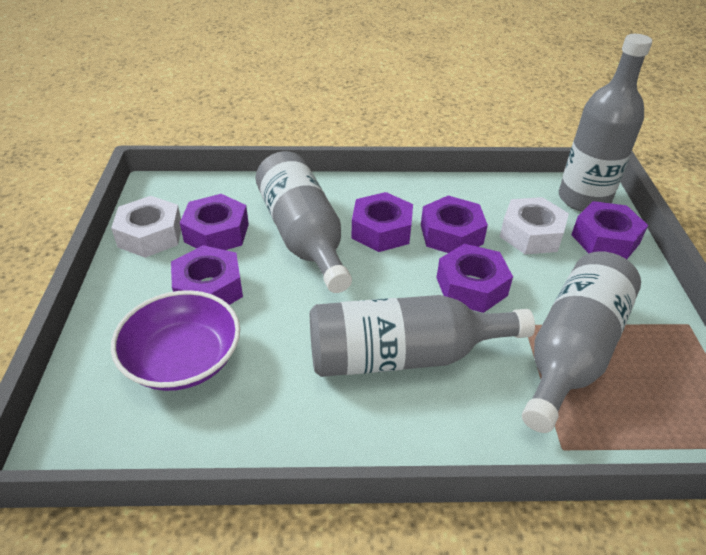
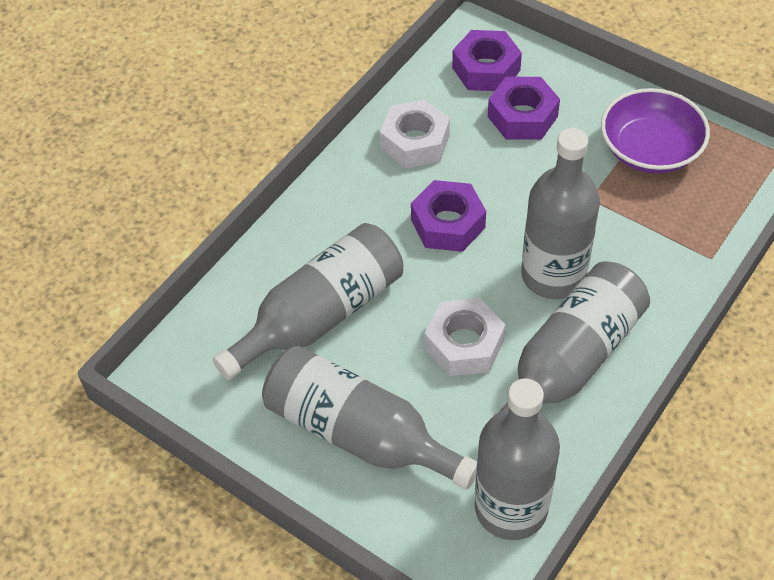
grey bottle: 4 -> 5
purple nut: 6 -> 3

